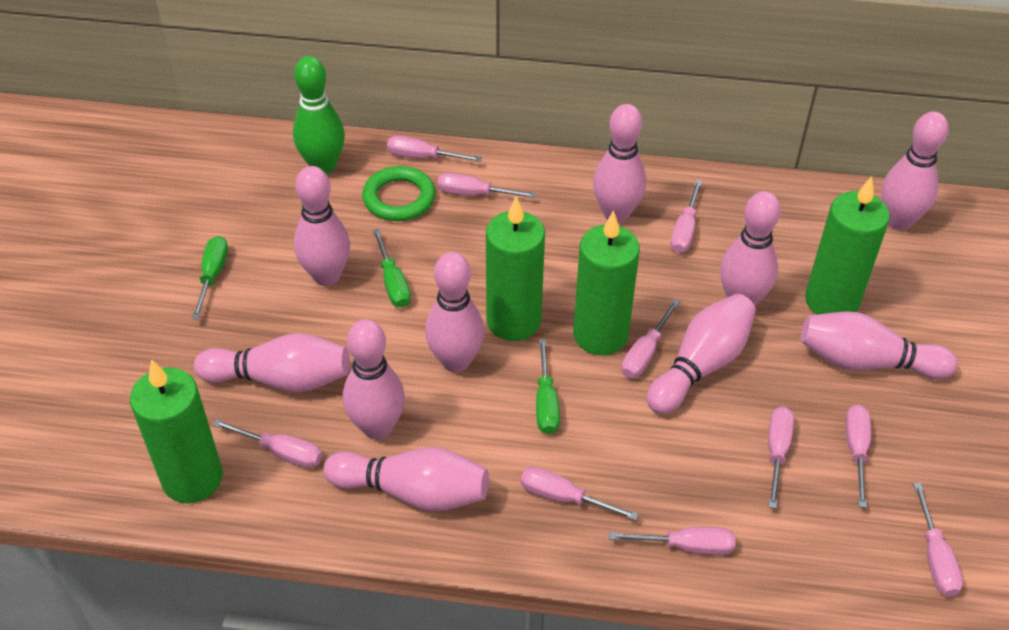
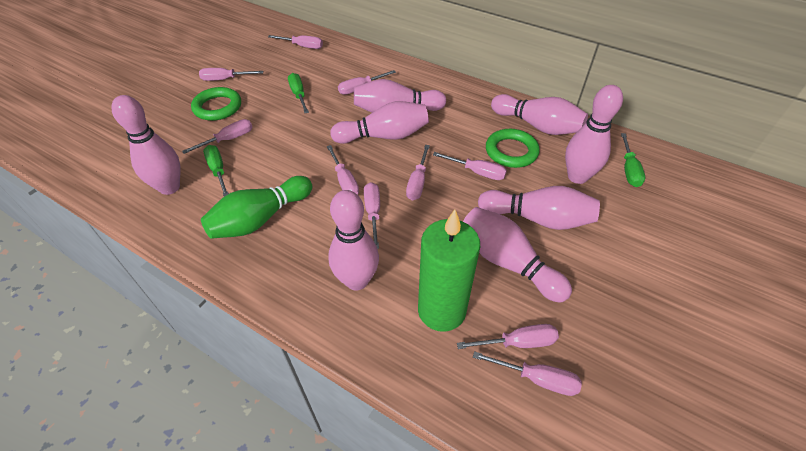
green candle: 4 -> 1
green ring: 1 -> 2
pink bowling pin: 10 -> 8

